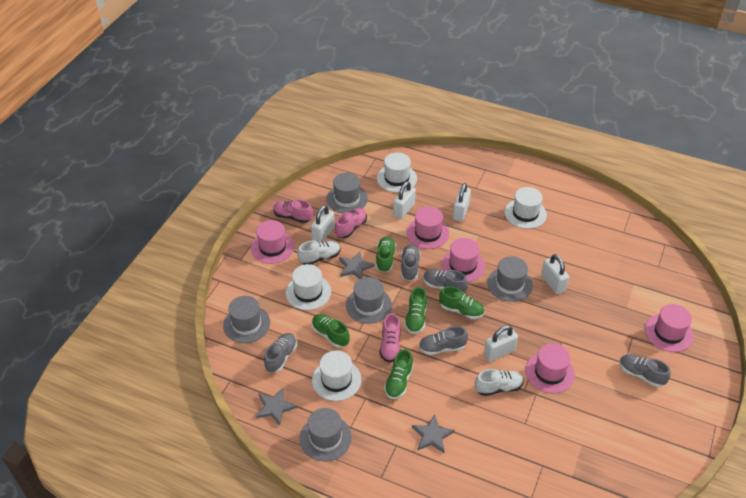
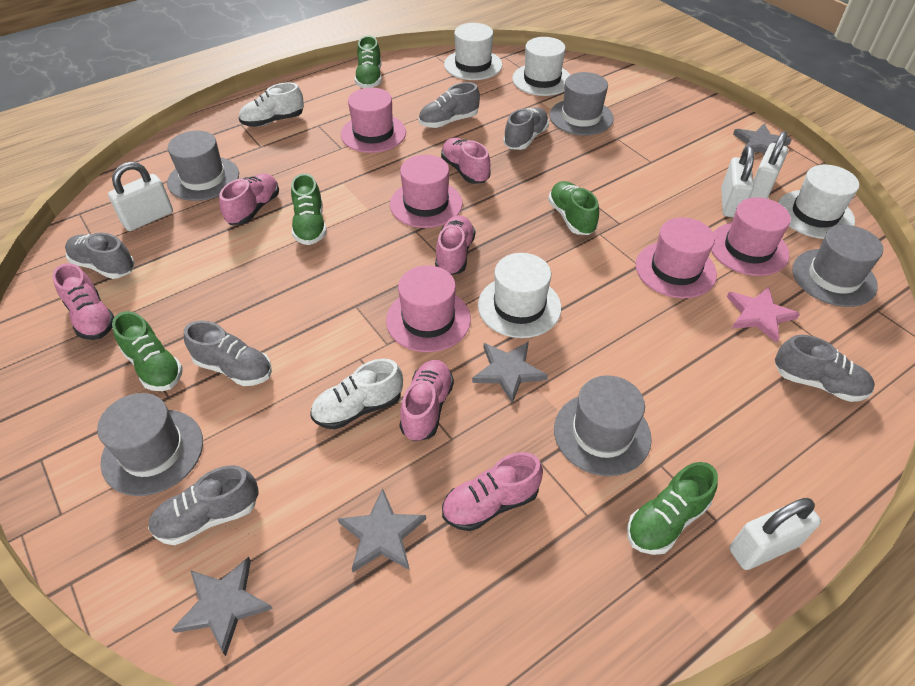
grey shoe: 5 -> 6
grey star: 3 -> 4
pink shoe: 3 -> 6
pink star: 0 -> 1
white padlock: 5 -> 4

